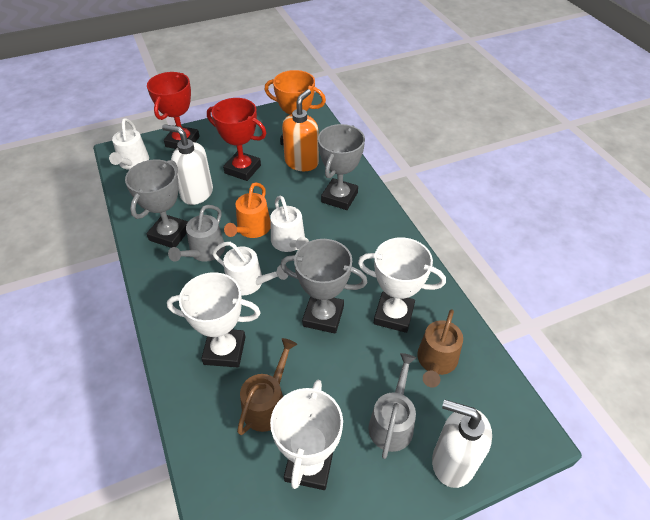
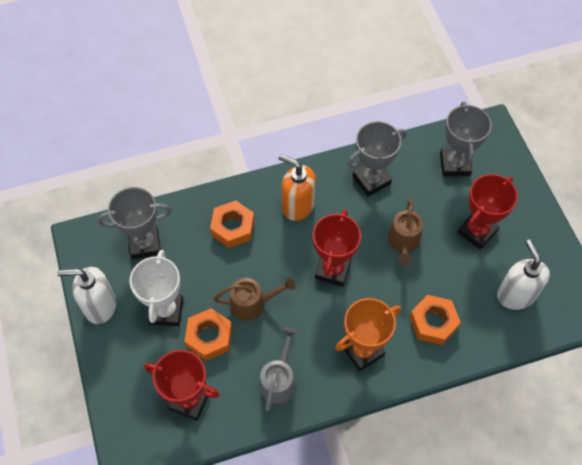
grey watering can: 2 -> 1
orange nut: 0 -> 3
orange watering can: 1 -> 0
red trophy: 2 -> 3
white trophy: 3 -> 1
white watering can: 3 -> 0

